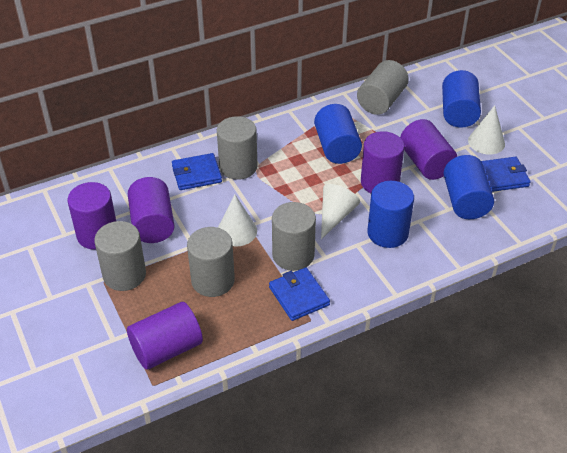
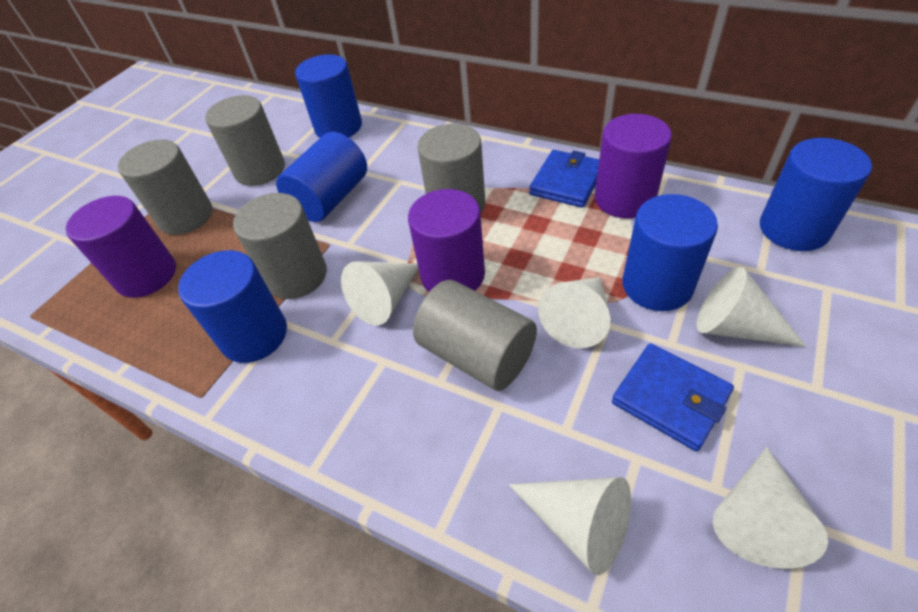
blue cylinder: 4 -> 5
blue wallet: 3 -> 2
purple cylinder: 5 -> 3
white cone: 3 -> 5

